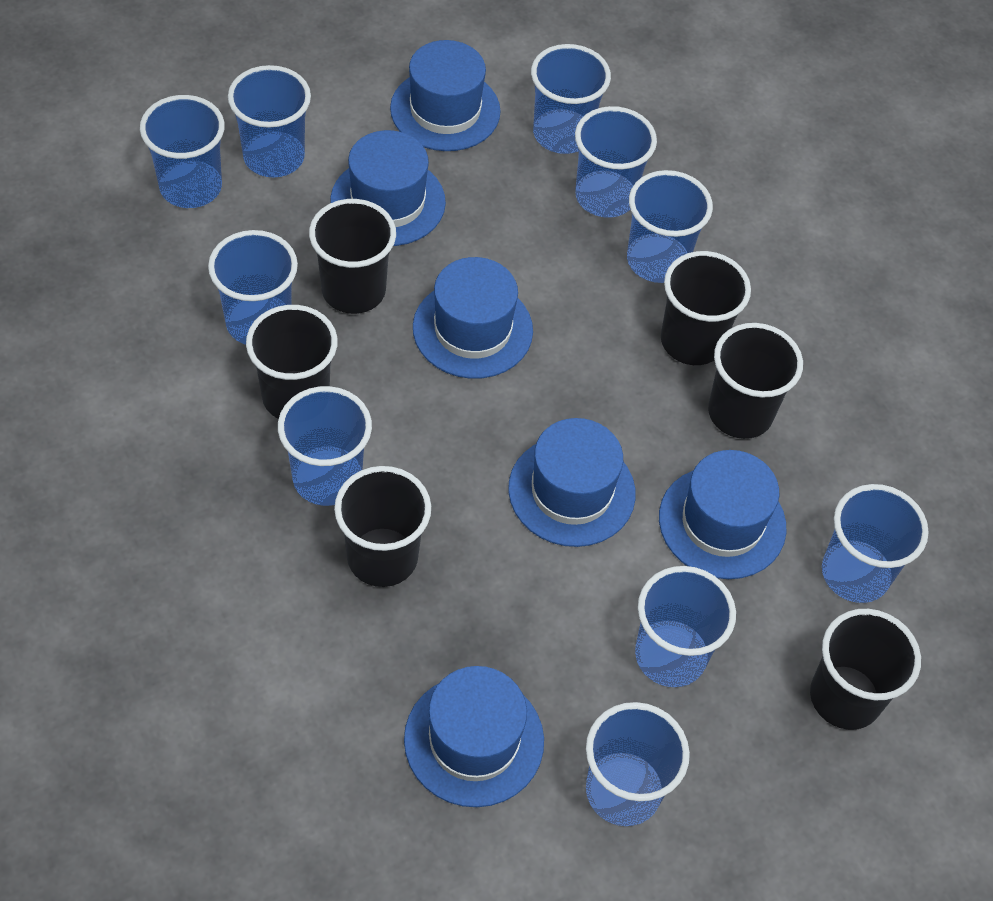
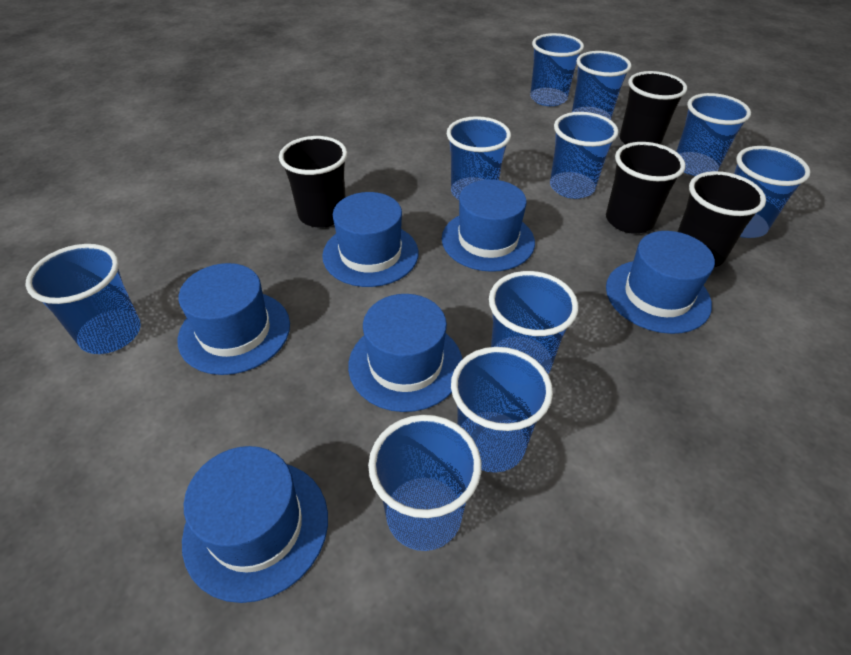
black cup: 6 -> 4

